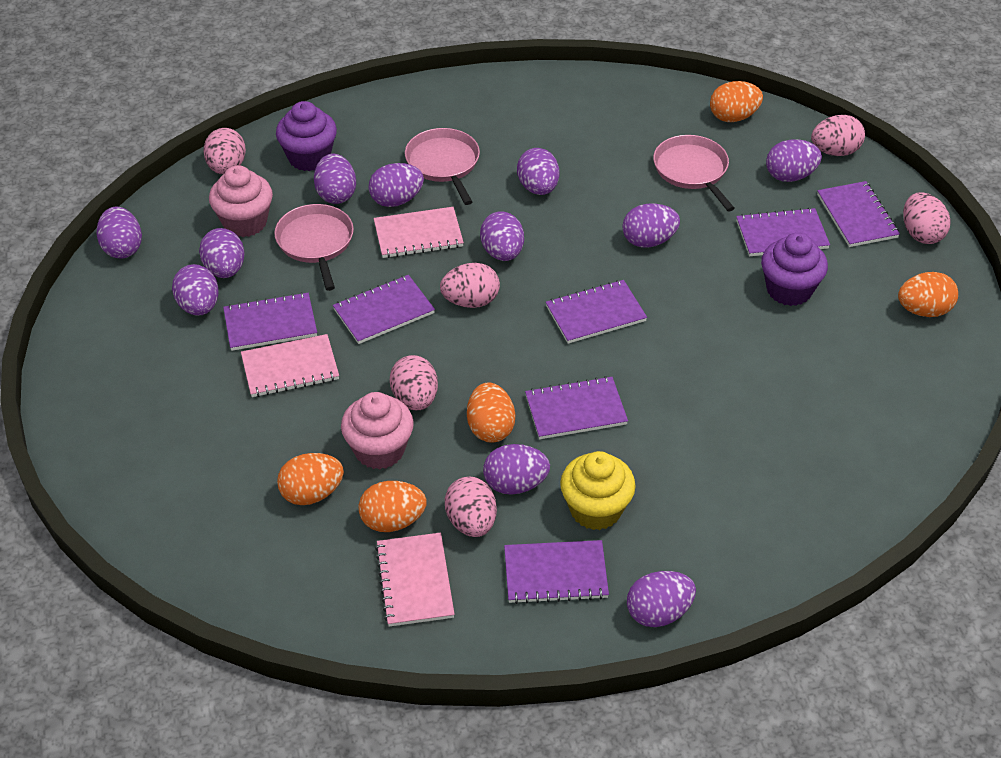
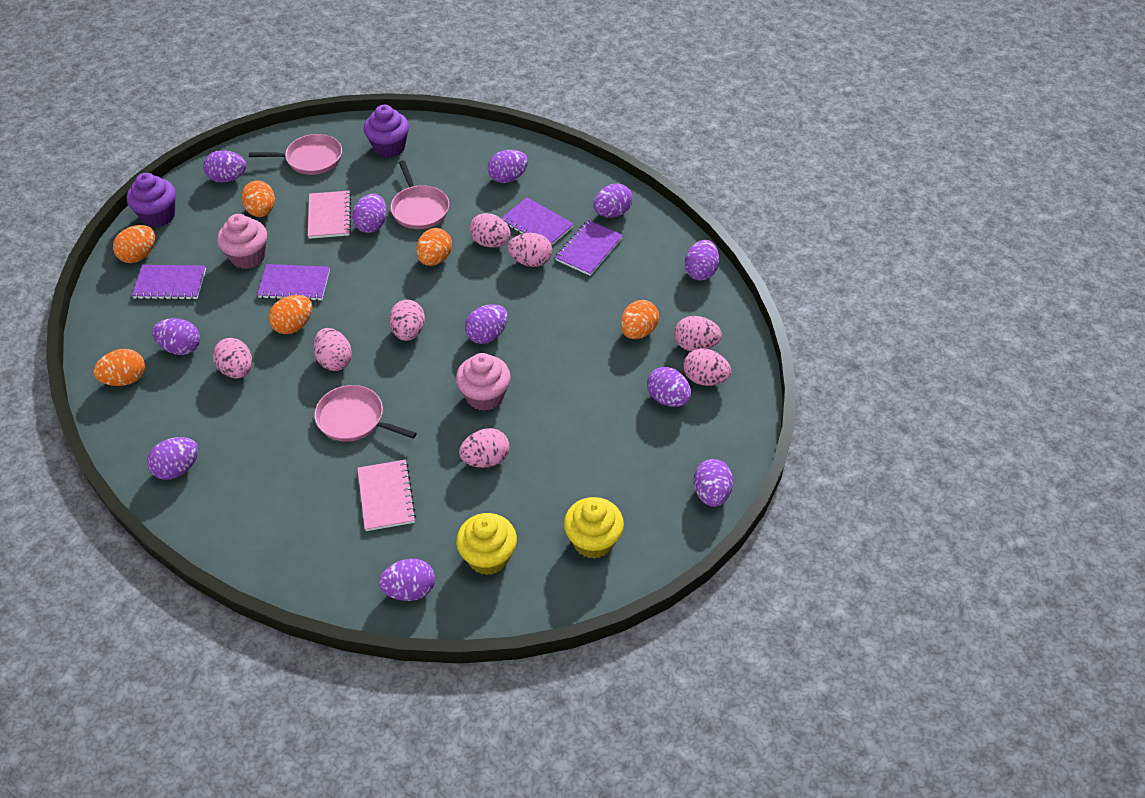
orange egg: 5 -> 6
pink egg: 6 -> 8
pink notebook: 3 -> 2
purple notebook: 7 -> 4
yellow cupcake: 1 -> 2

